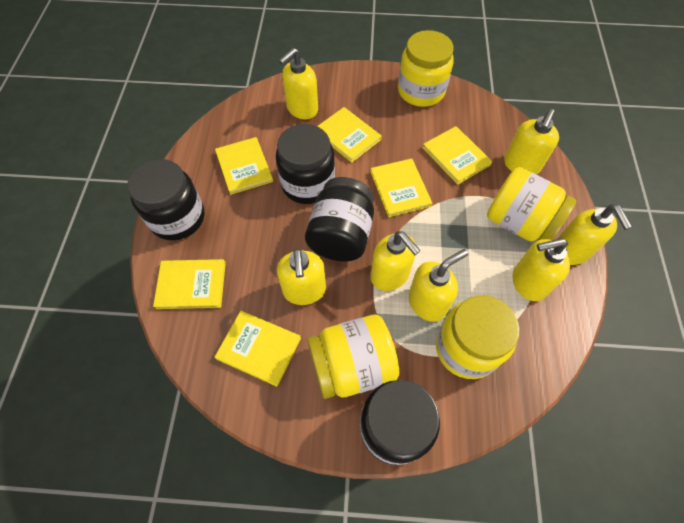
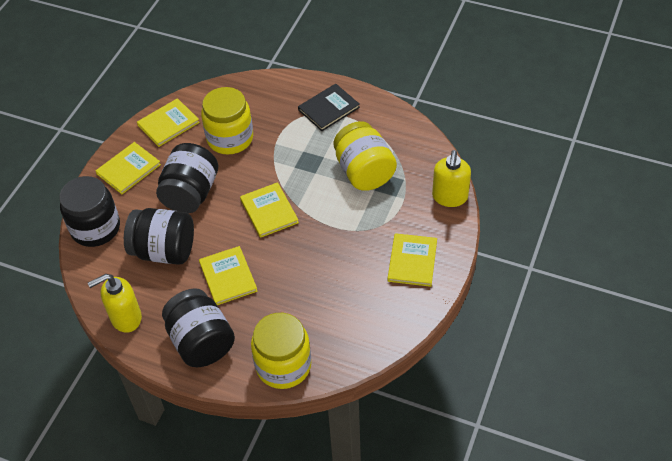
black book: 0 -> 1
yellow book: 6 -> 5
yellow jar: 4 -> 3
yellow soap dispenser: 7 -> 2

